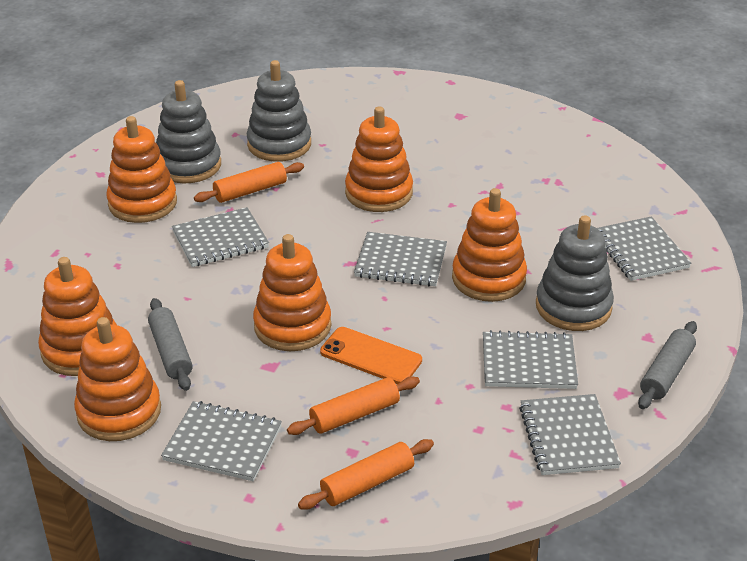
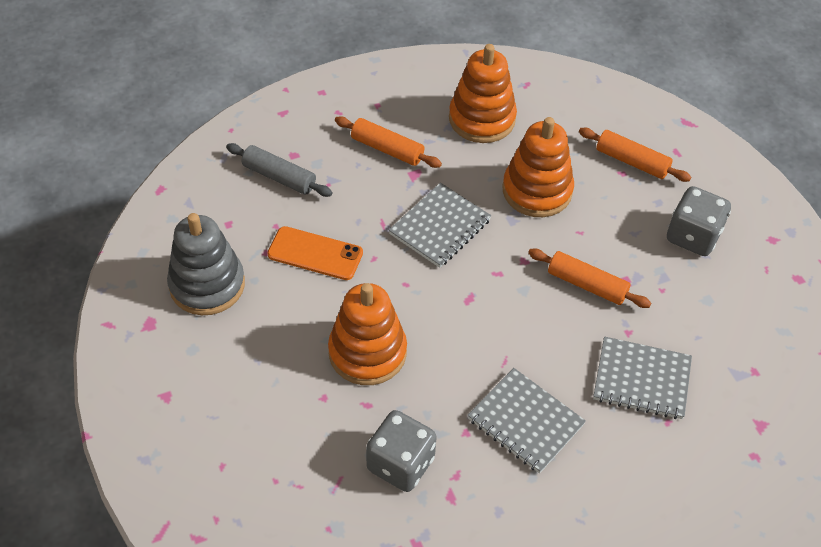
grey dice: 0 -> 2
grey notebook: 6 -> 3
grey rolling pin: 2 -> 1
grey stacking toy: 3 -> 1
orange stacking toy: 6 -> 3

